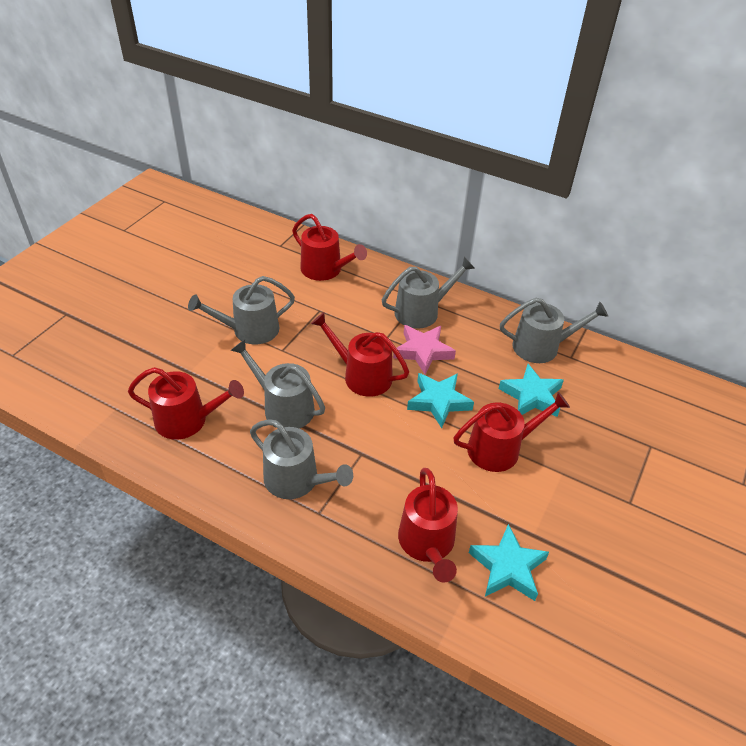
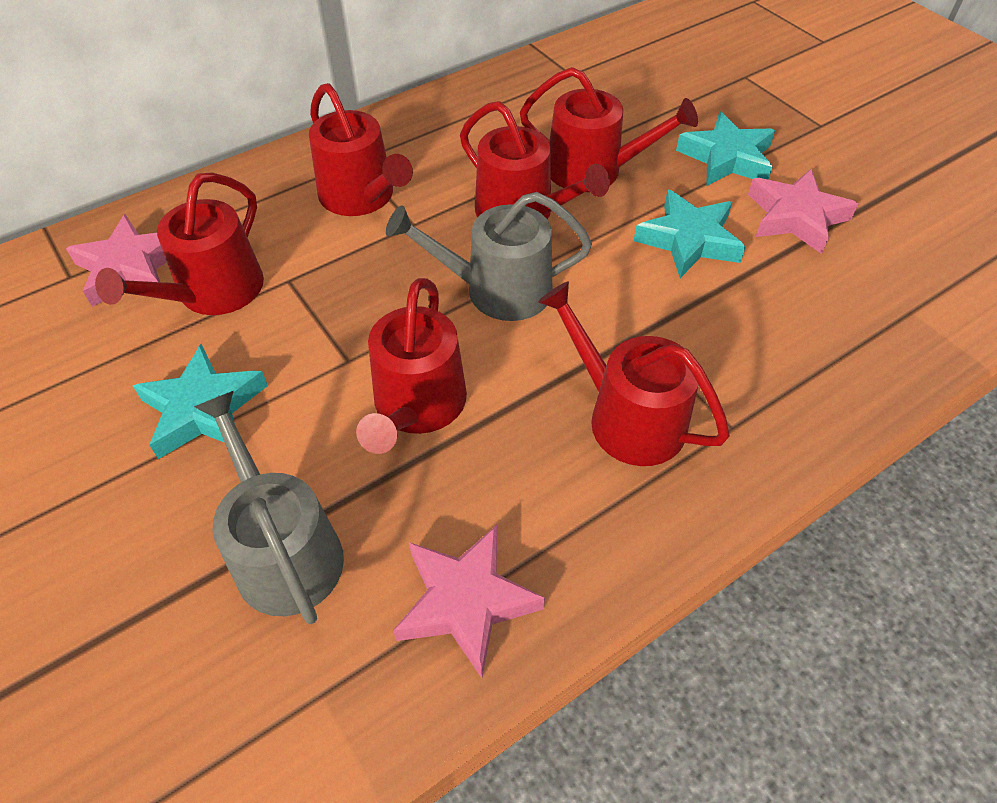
grey watering can: 5 -> 2
pink star: 1 -> 3
red watering can: 5 -> 6

